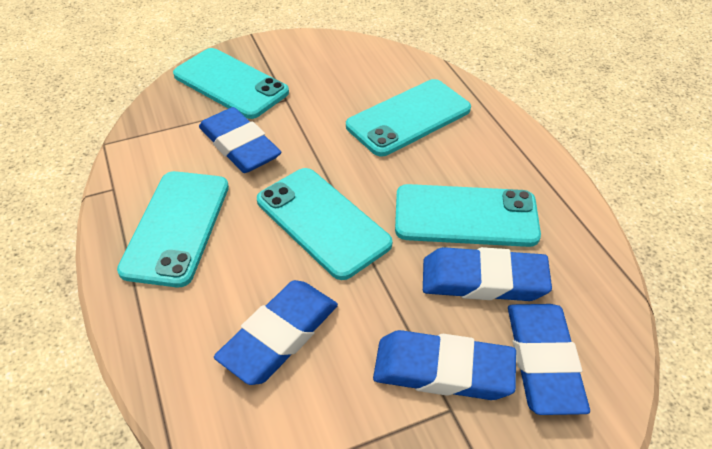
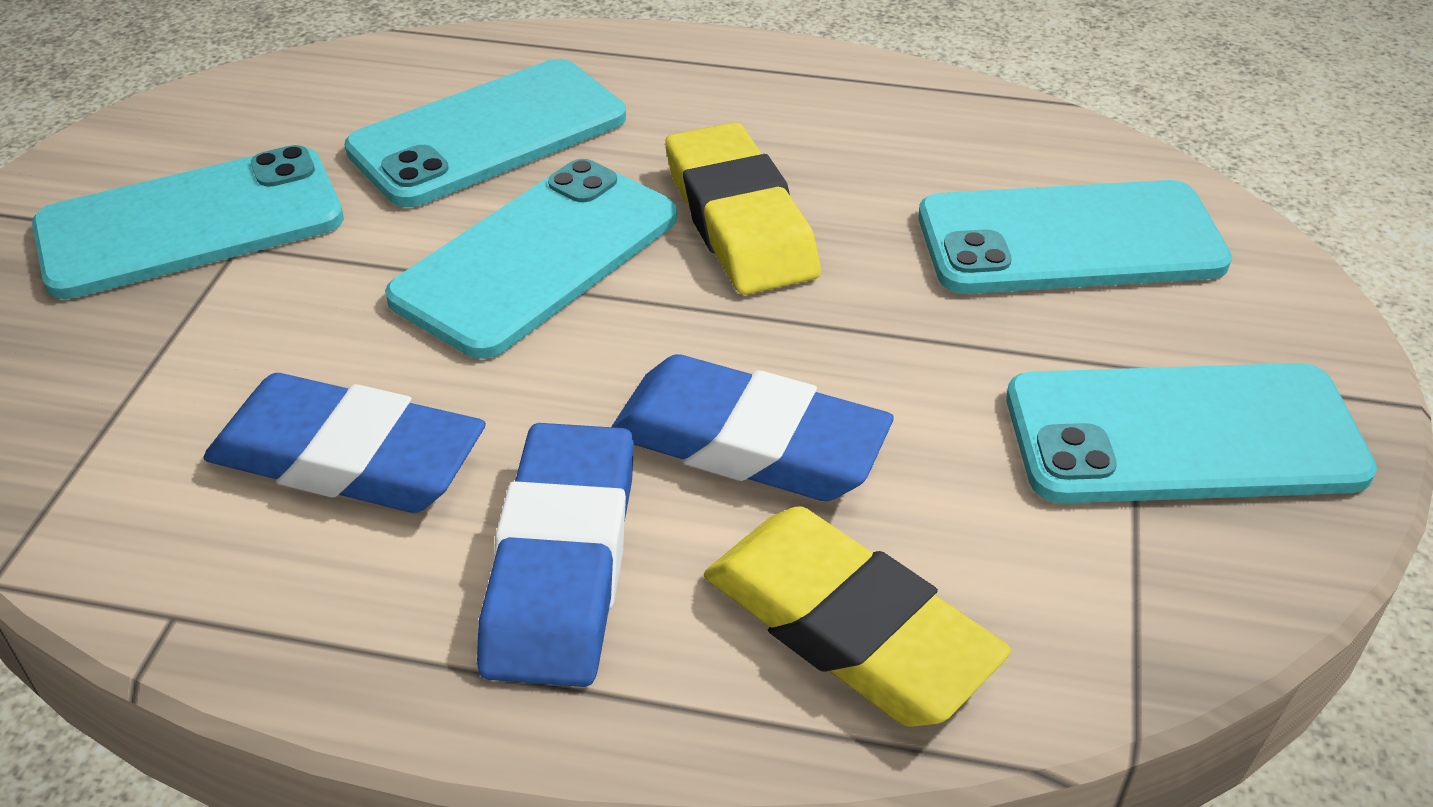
blue eraser: 5 -> 3
yellow eraser: 0 -> 2

